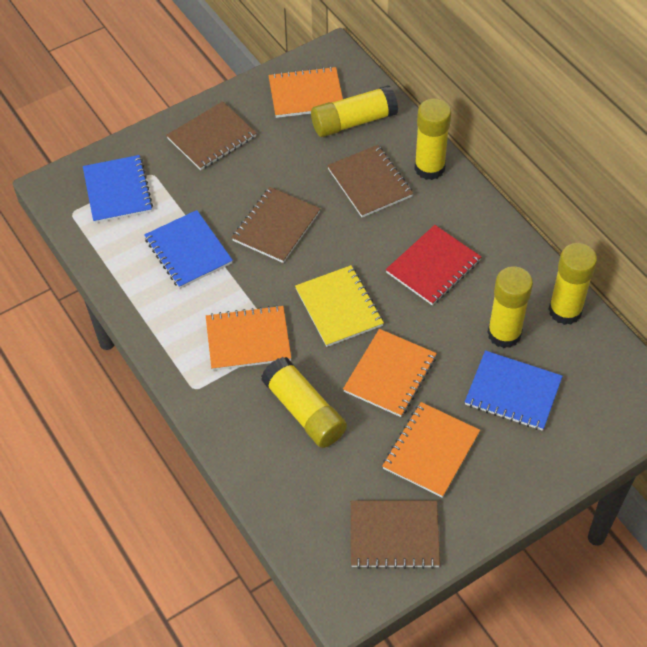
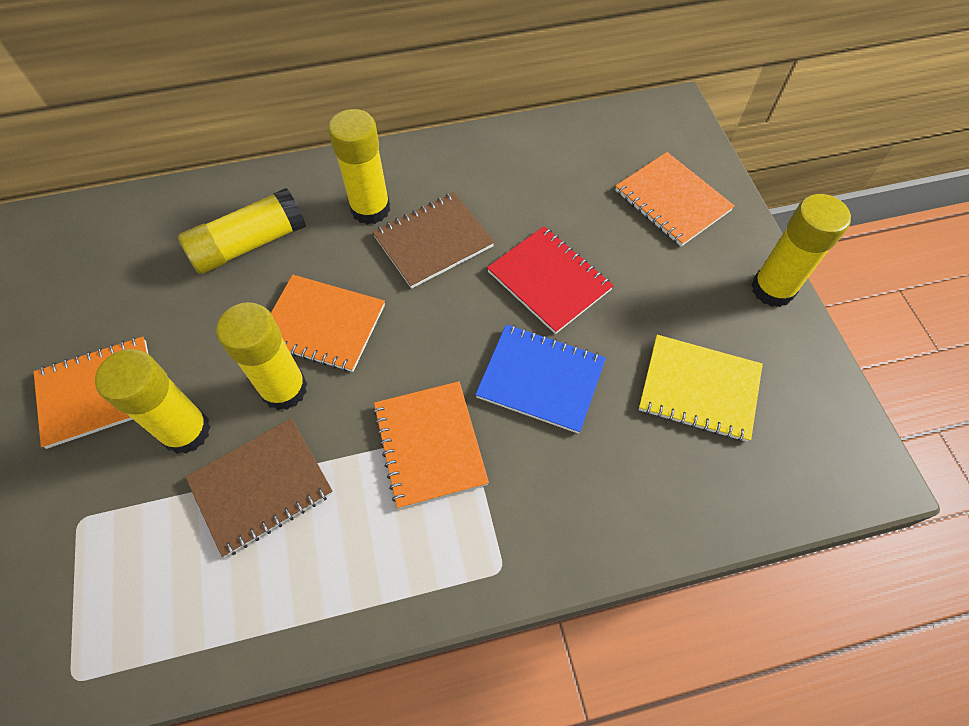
blue notebook: 3 -> 1
brown notebook: 4 -> 2

